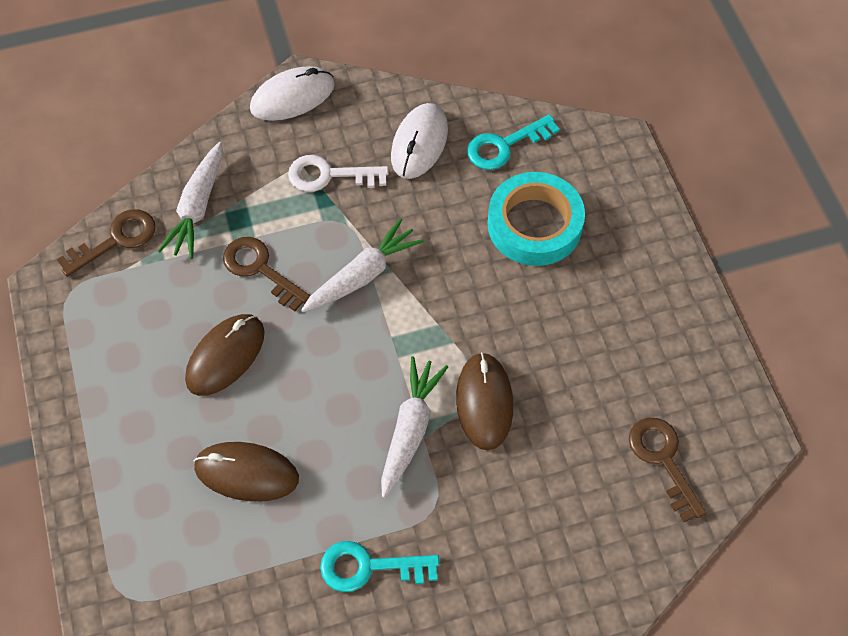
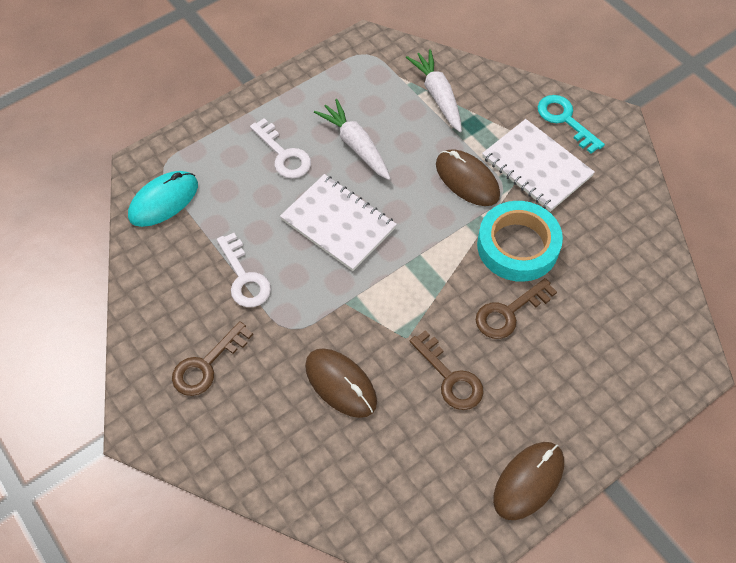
turquoise key: 2 -> 1
turquoise mouse: 0 -> 1
white carrot: 3 -> 2
white key: 1 -> 2
white mouse: 2 -> 0
white notebook: 0 -> 2

